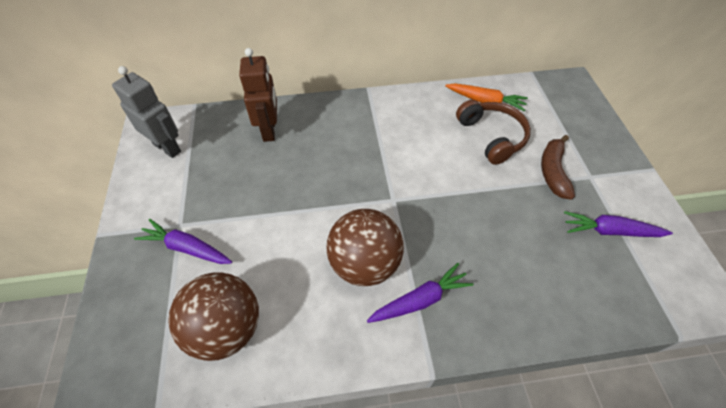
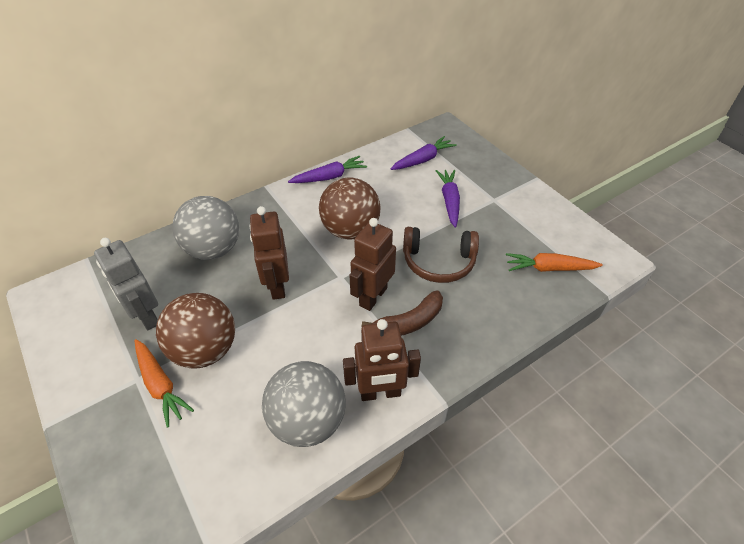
brown robot: 1 -> 3
grey ball: 0 -> 2
orange carrot: 1 -> 2

